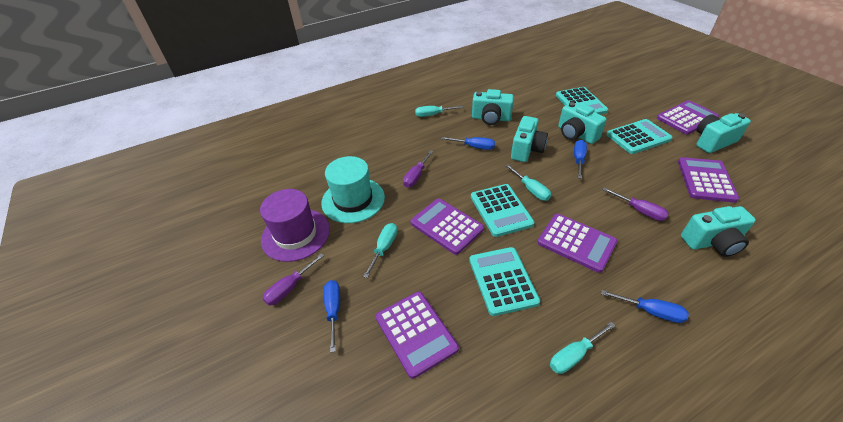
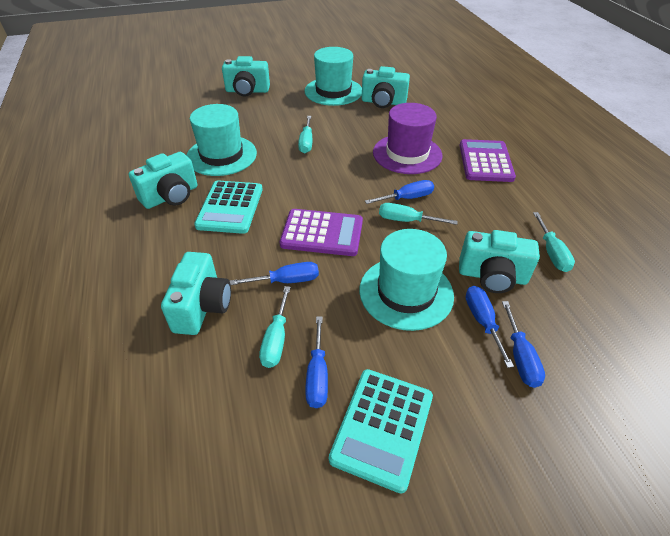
blue screwdriver: 4 -> 5
purple calculator: 5 -> 2
purple screwdriver: 3 -> 0
turquoise calculator: 4 -> 2
turquoise hat: 1 -> 3

